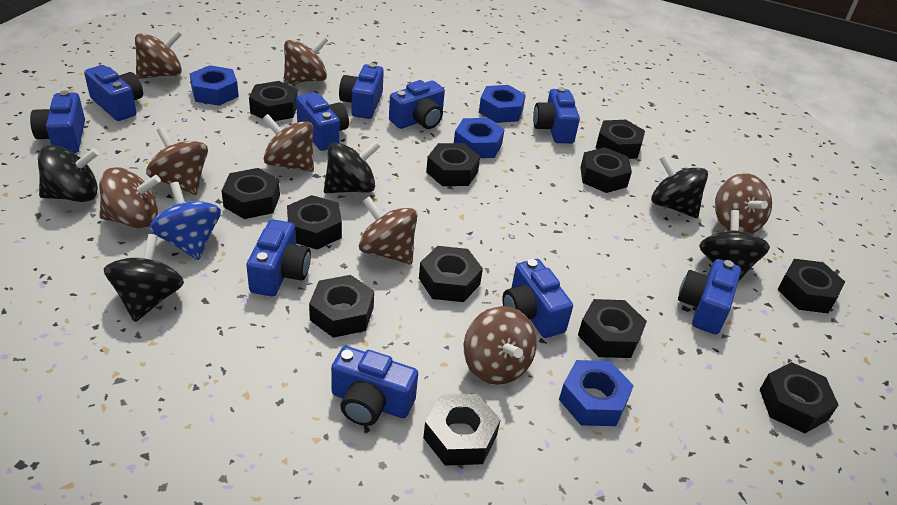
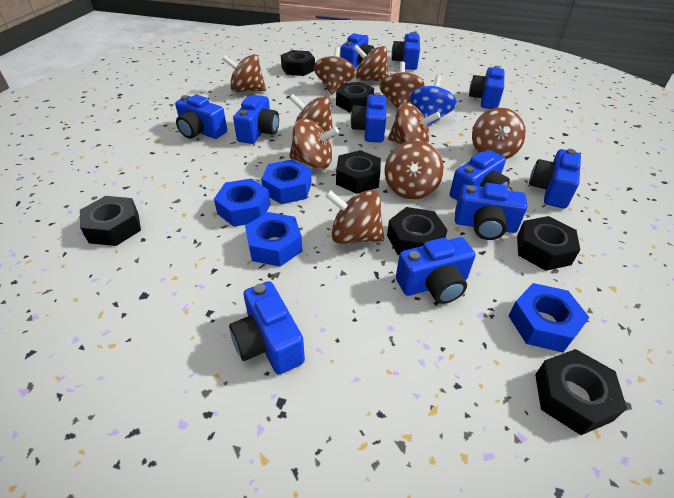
black nut: 12 -> 7
black spinning top: 5 -> 0
blue camera: 10 -> 11
brown spinning top: 8 -> 10

